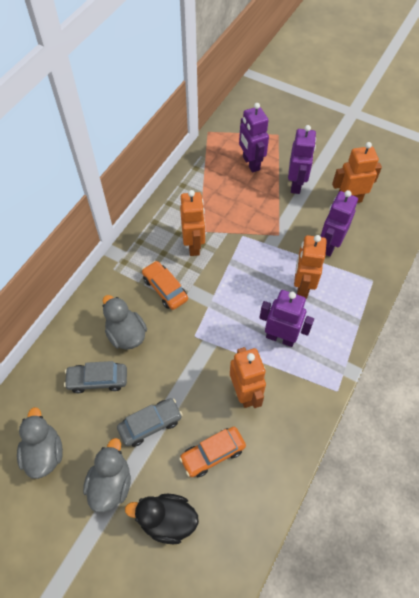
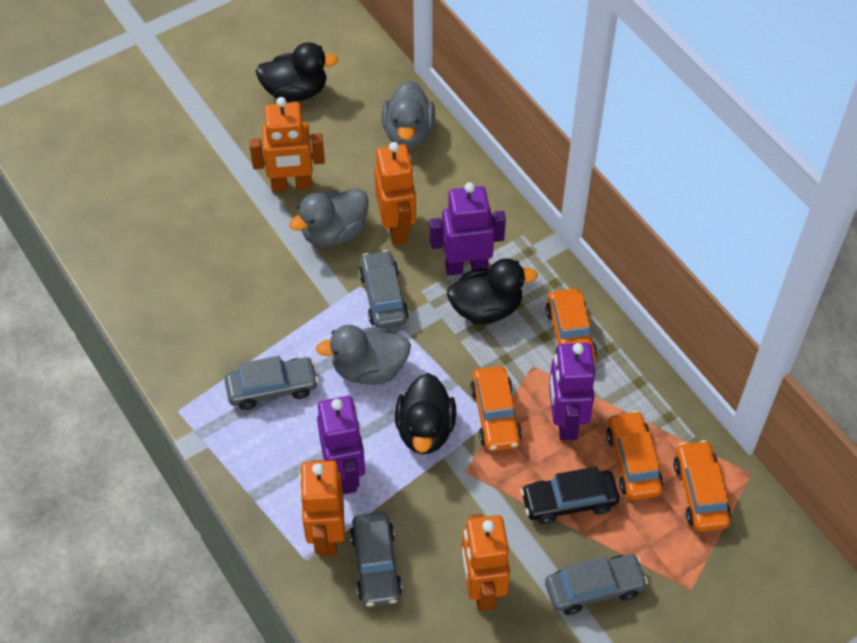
black car: 0 -> 1
black duck: 1 -> 3
grey car: 2 -> 4
orange car: 2 -> 4
purple robot: 4 -> 3

